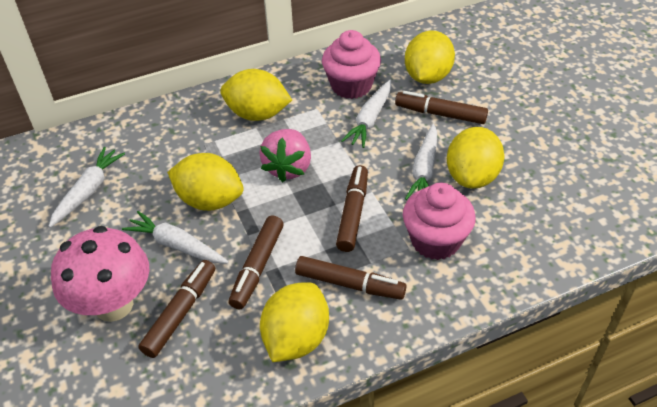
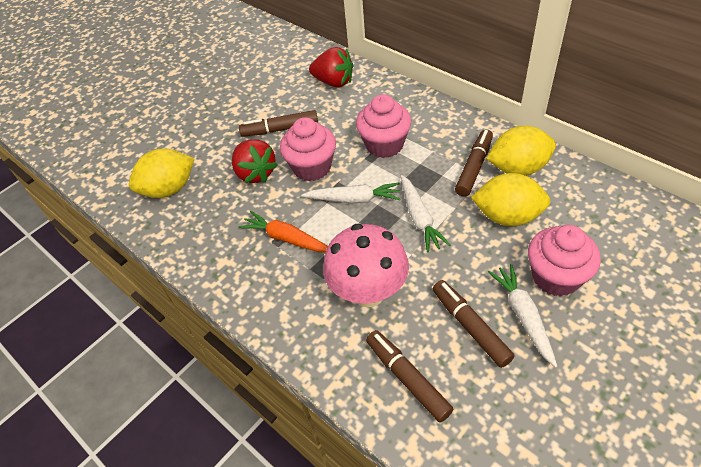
brown marker: 5 -> 4
orange carrot: 0 -> 1
pink cupcake: 2 -> 3
pink strawberry: 1 -> 0
red strawberry: 0 -> 2
white carrot: 4 -> 3
yellow lemon: 5 -> 3

